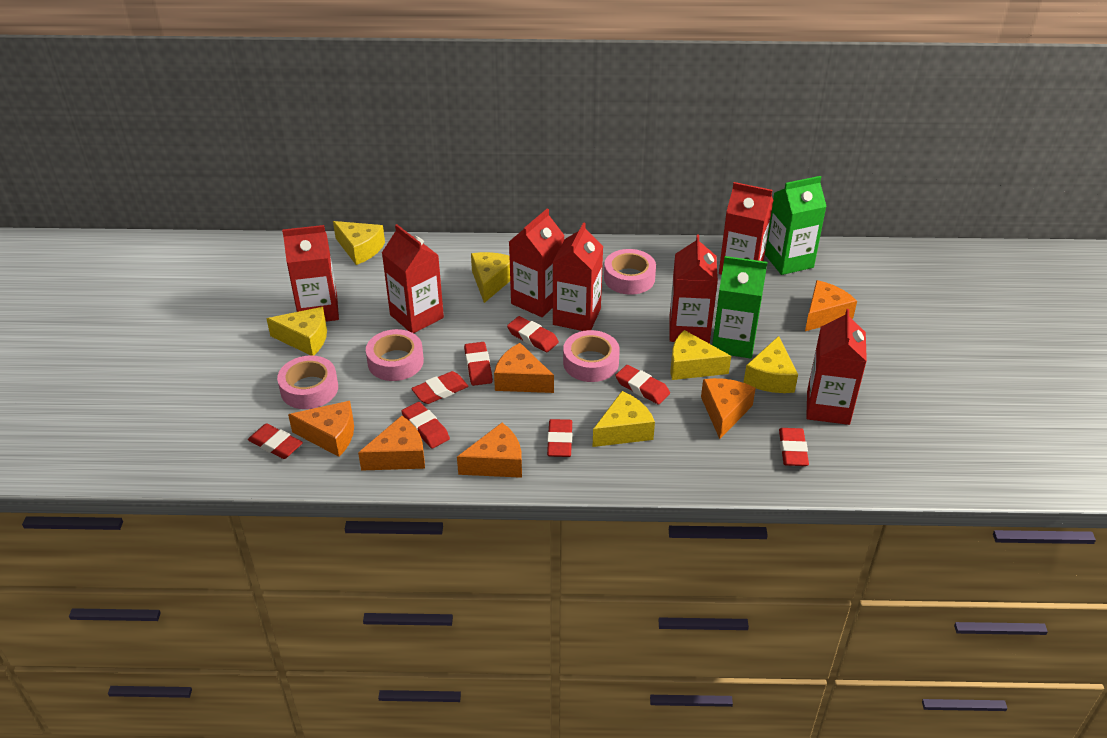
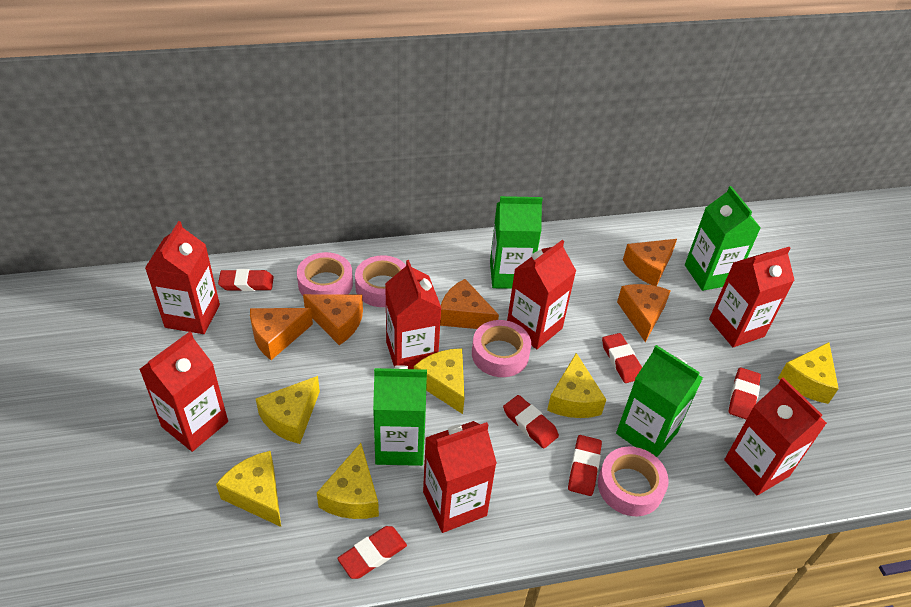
green carton: 2 -> 4
orange cheese: 6 -> 5
red eraser: 8 -> 6

